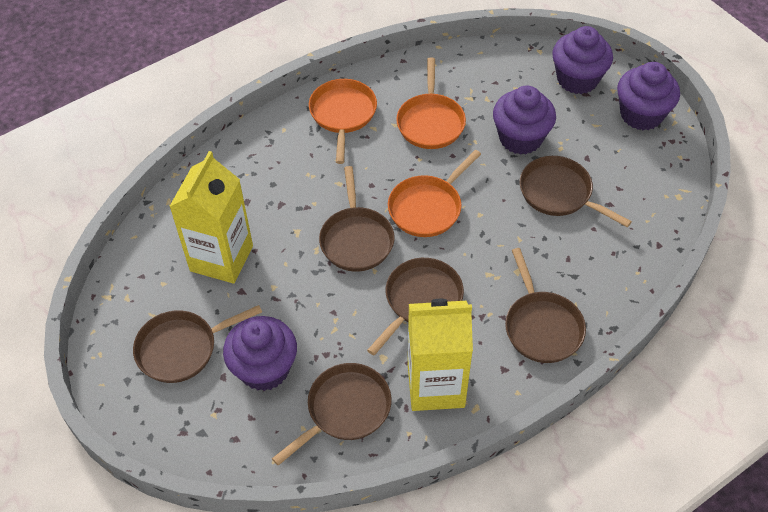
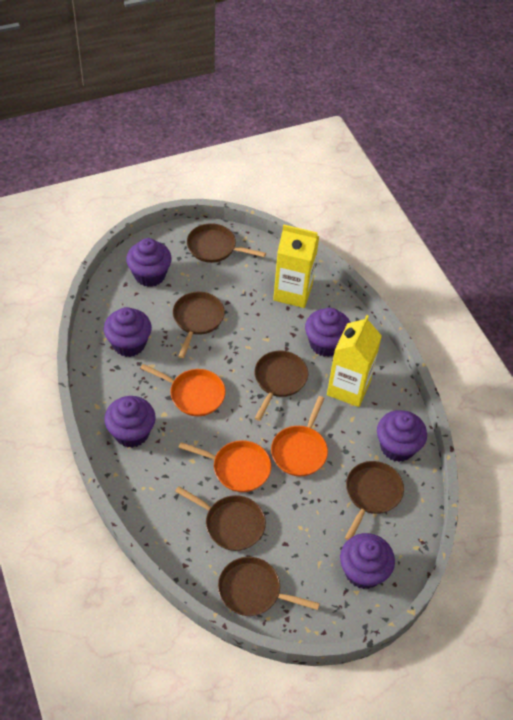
purple cupcake: 4 -> 6

